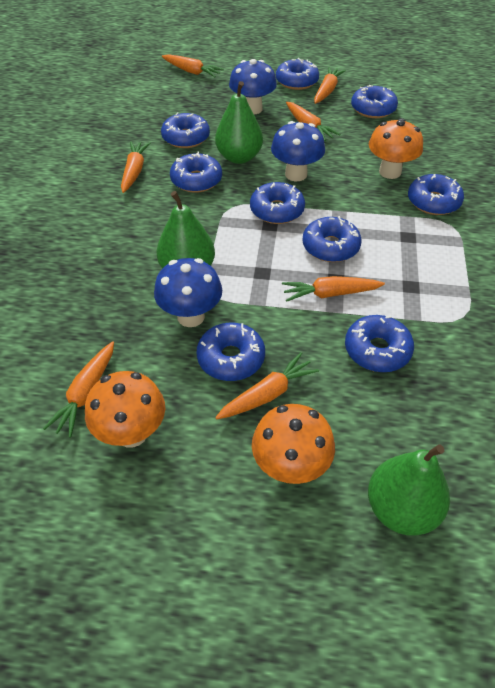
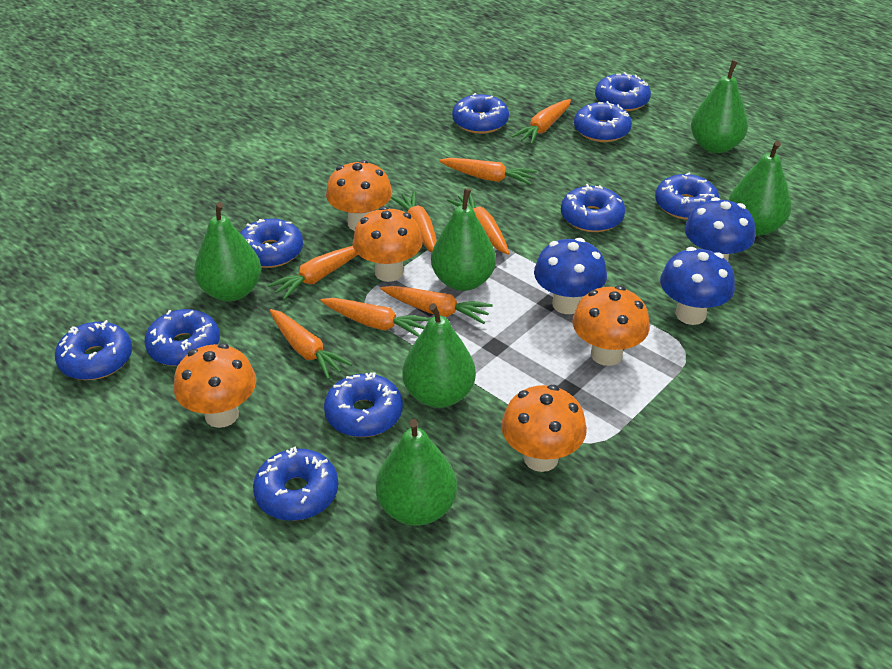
blue donut: 9 -> 10
green pear: 3 -> 6
orange carrot: 7 -> 8
orange mushroom: 3 -> 5

